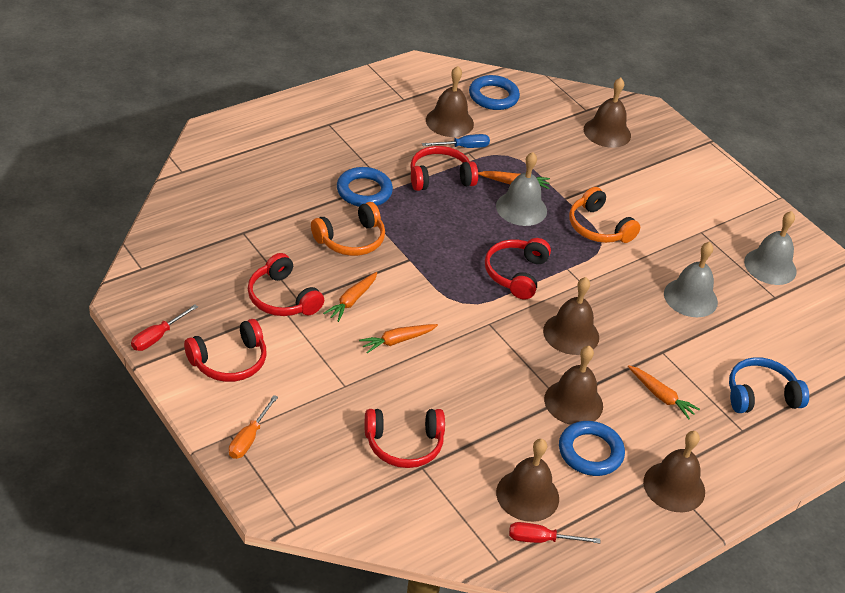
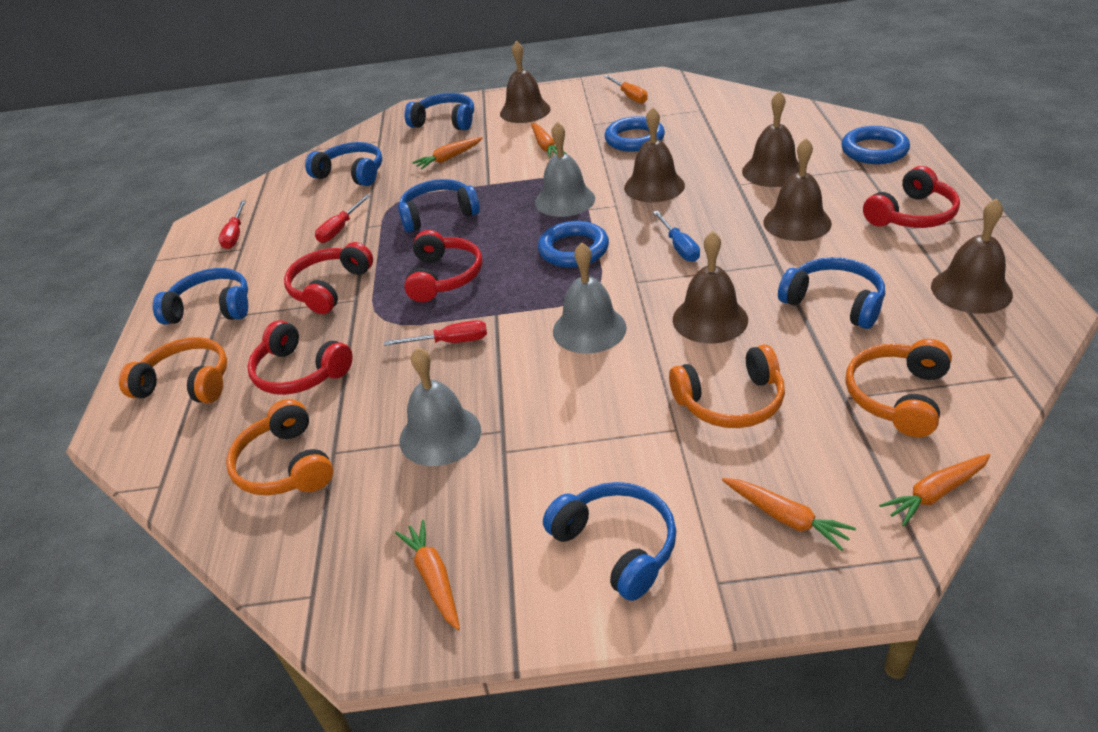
blue headphones: 1 -> 6
orange carrot: 4 -> 5
orange headphones: 2 -> 4
red headphones: 5 -> 4
red screwdriver: 2 -> 3

